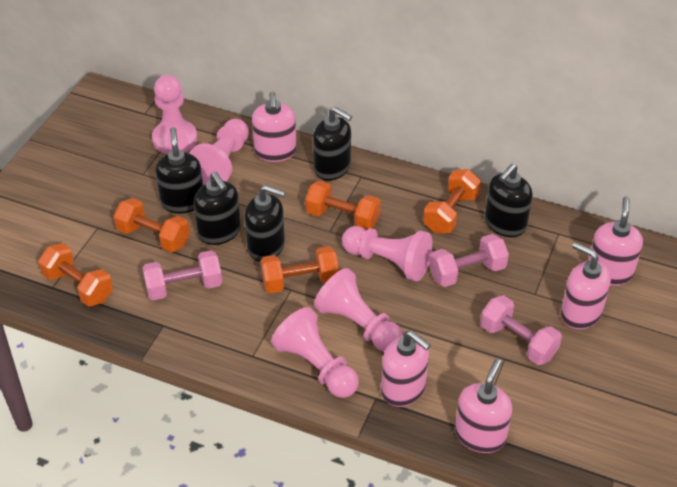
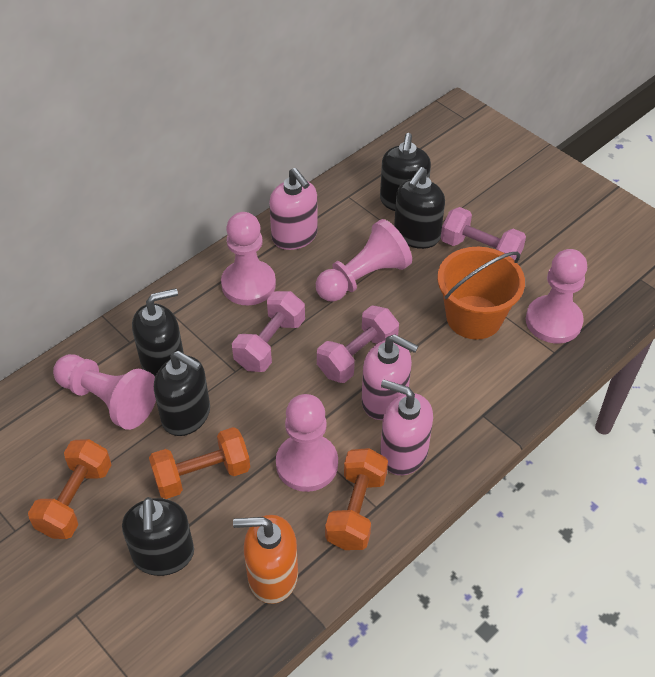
orange bucket: 0 -> 1
orange dumbbell: 5 -> 3
orange soap dispenser: 0 -> 1
pink soap dispenser: 5 -> 3

